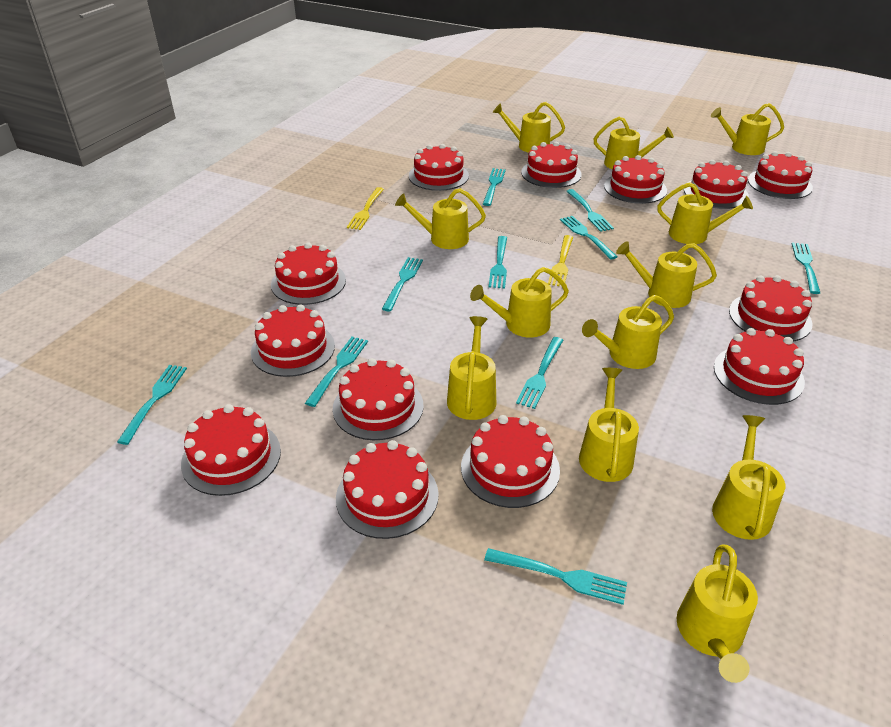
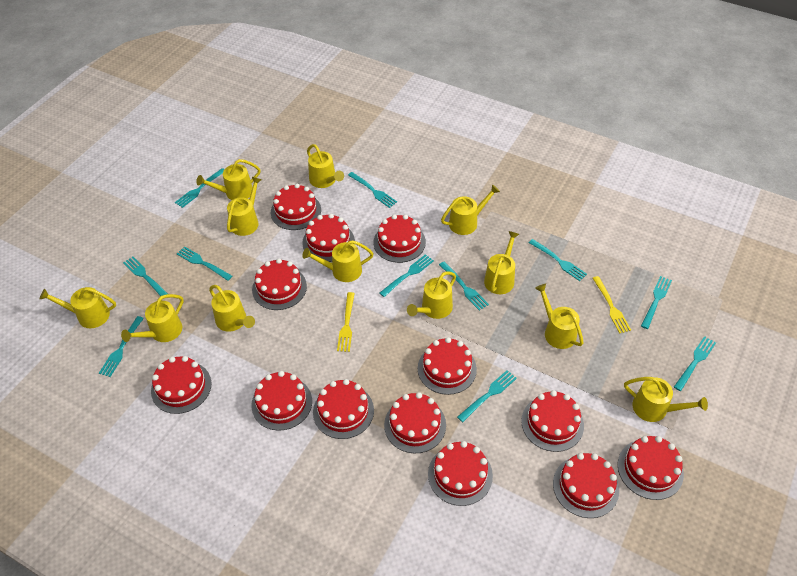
turquoise fork: 10 -> 11

